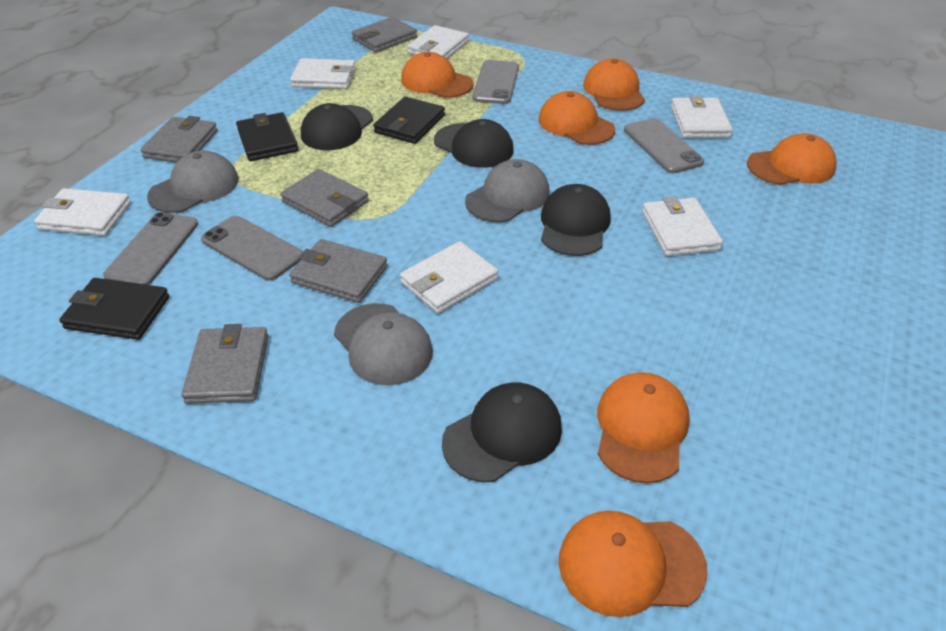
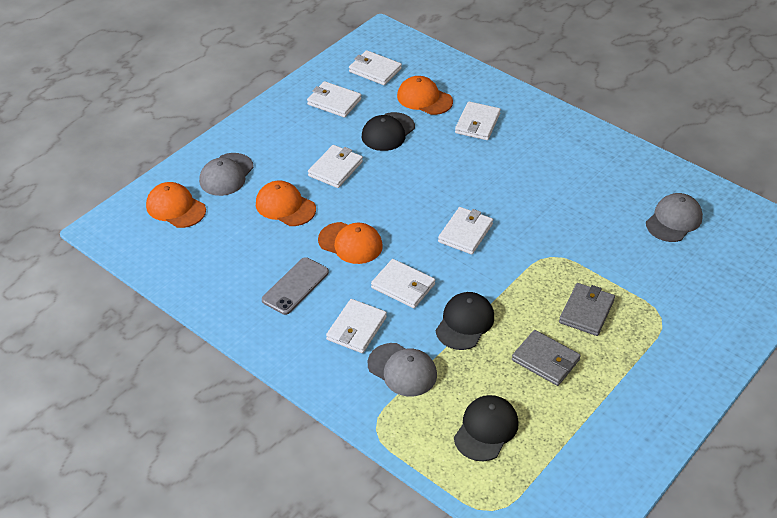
black cap: 4 -> 3
black wallet: 3 -> 0
grey phone: 4 -> 1
grey wallet: 5 -> 2
orange cap: 6 -> 4
white wallet: 6 -> 7

